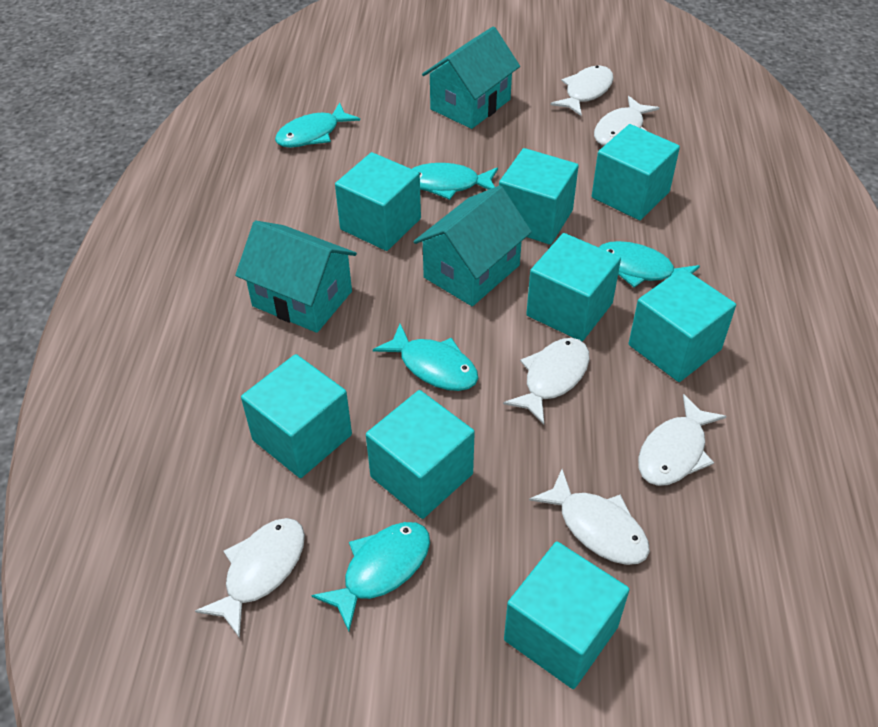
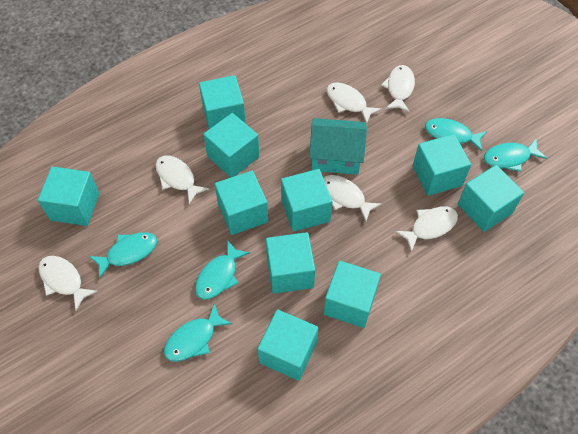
turquoise cube: 8 -> 10
turquoise house: 3 -> 1

